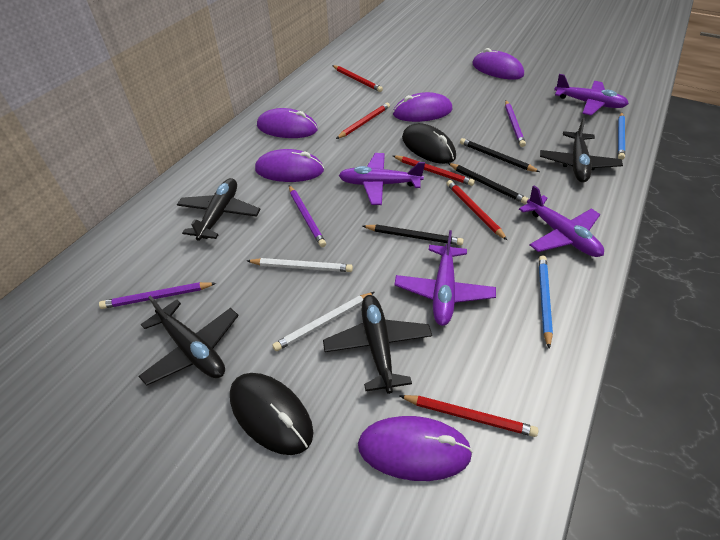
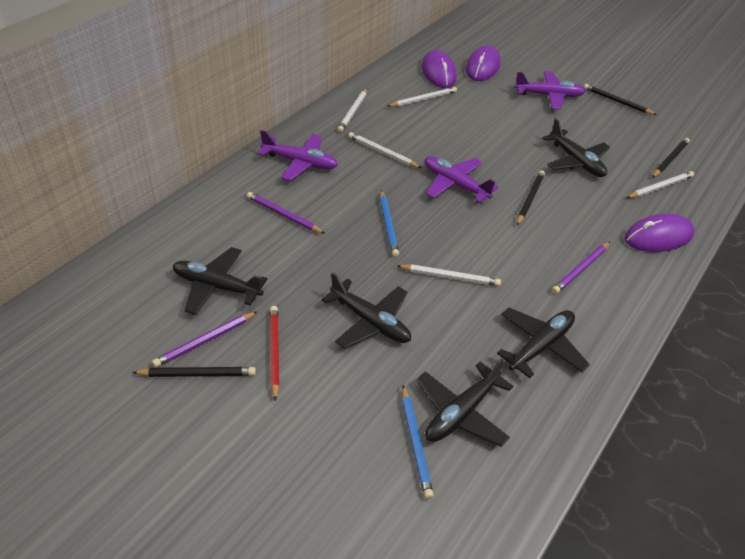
black mouse: 2 -> 0
black pencil: 3 -> 4
black plane: 4 -> 5
purple mouse: 5 -> 3
purple plane: 4 -> 3
red pencil: 5 -> 1
white pencil: 2 -> 5

